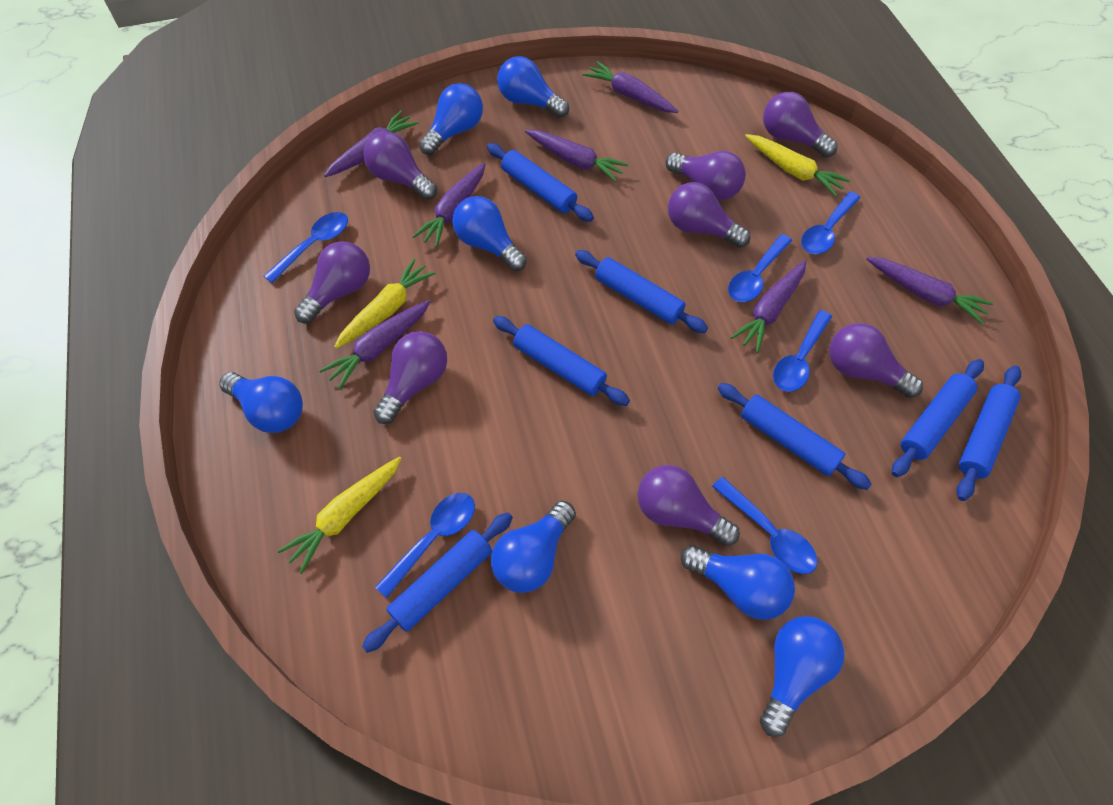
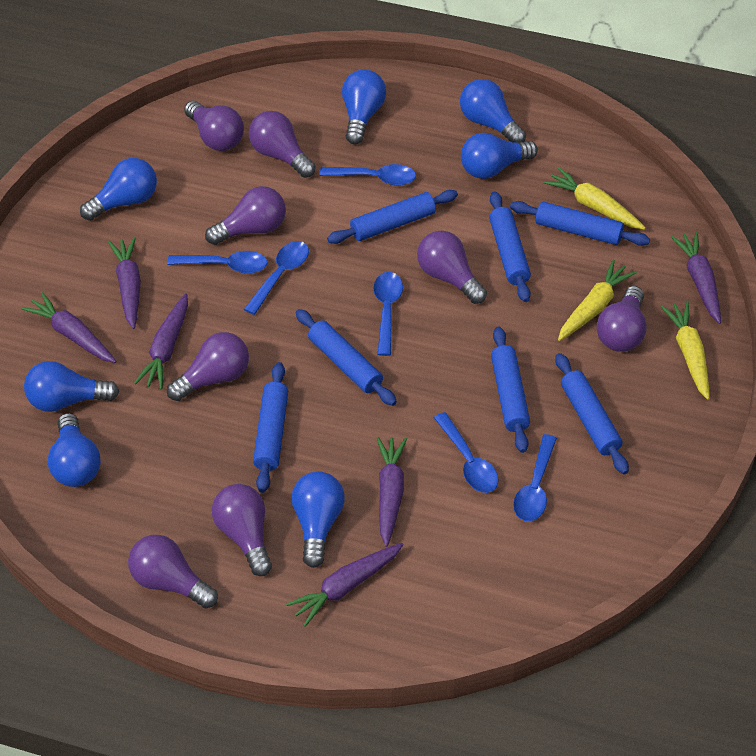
purple carrot: 7 -> 6

